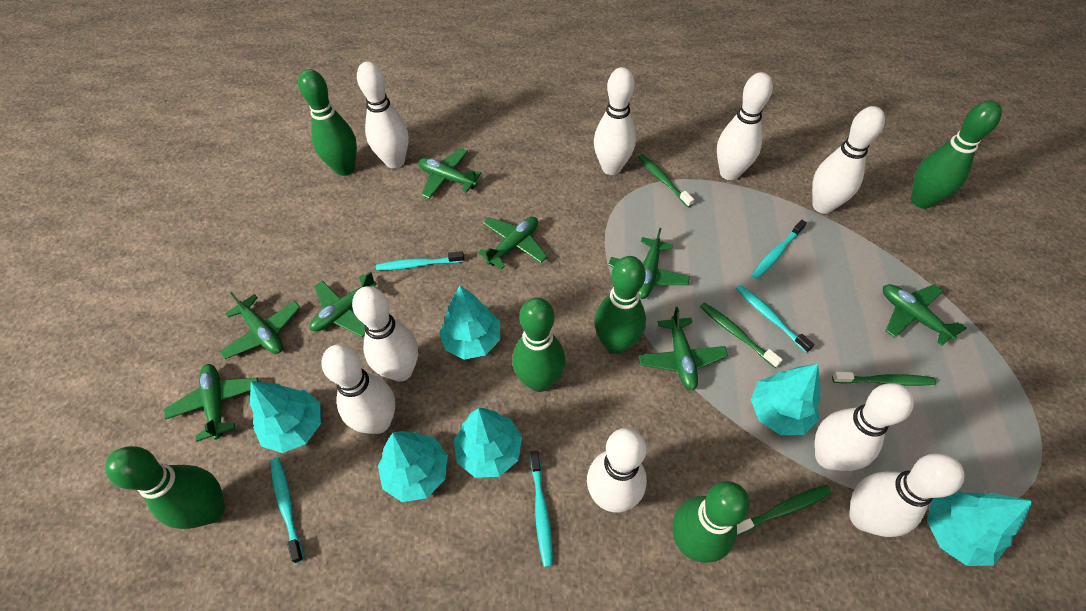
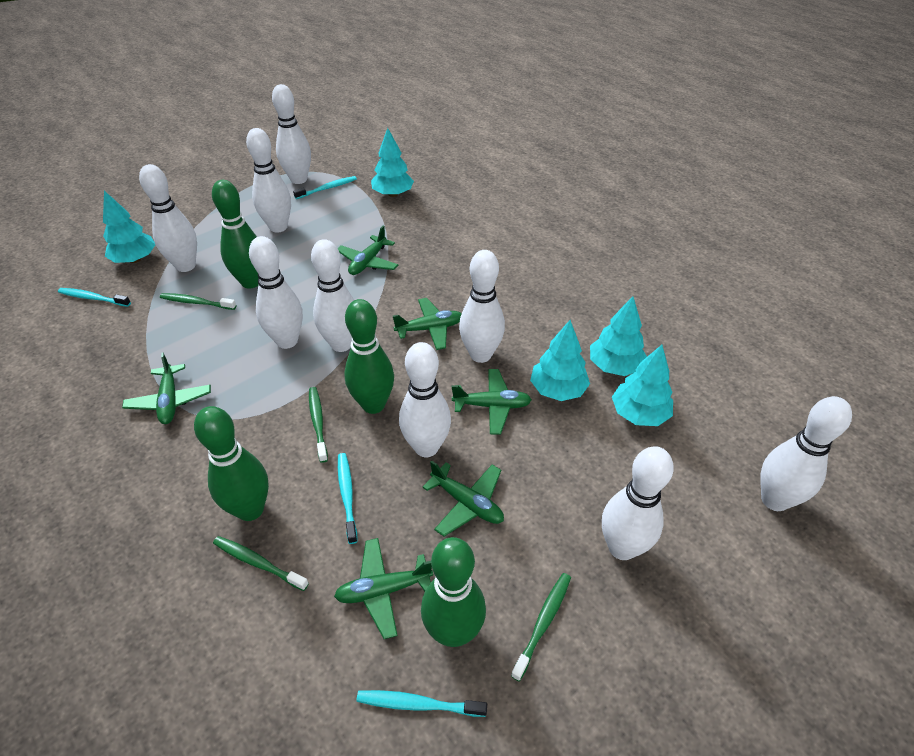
green bowling pin: 6 -> 4
green plane: 8 -> 6
turquoise toothbrush: 5 -> 4
turquoise tree: 6 -> 5

